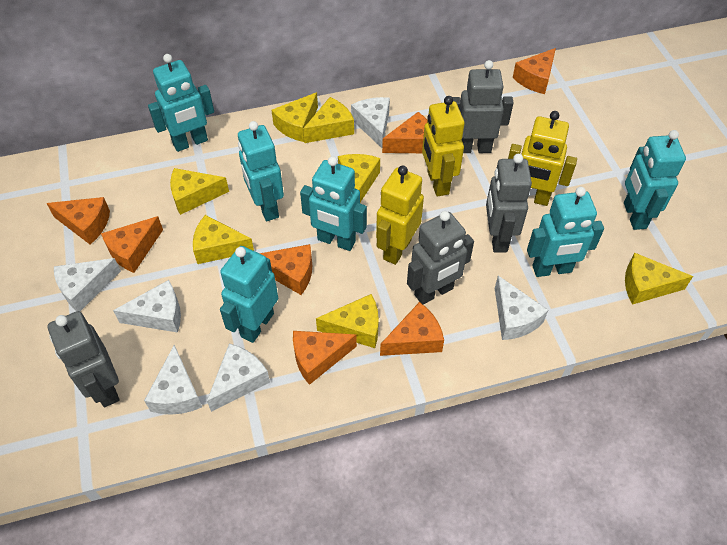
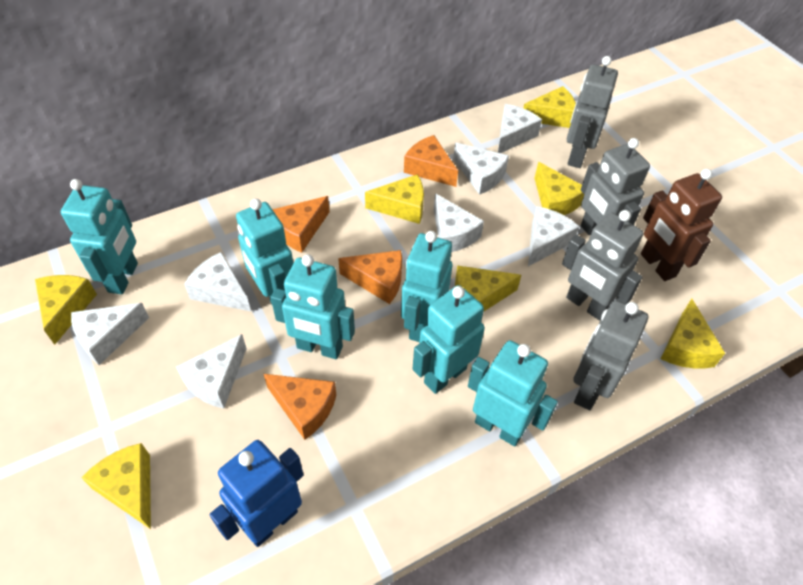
blue robot: 0 -> 1
brown robot: 0 -> 1
orange cheese: 7 -> 4
white cheese: 6 -> 7
yellow robot: 3 -> 0

